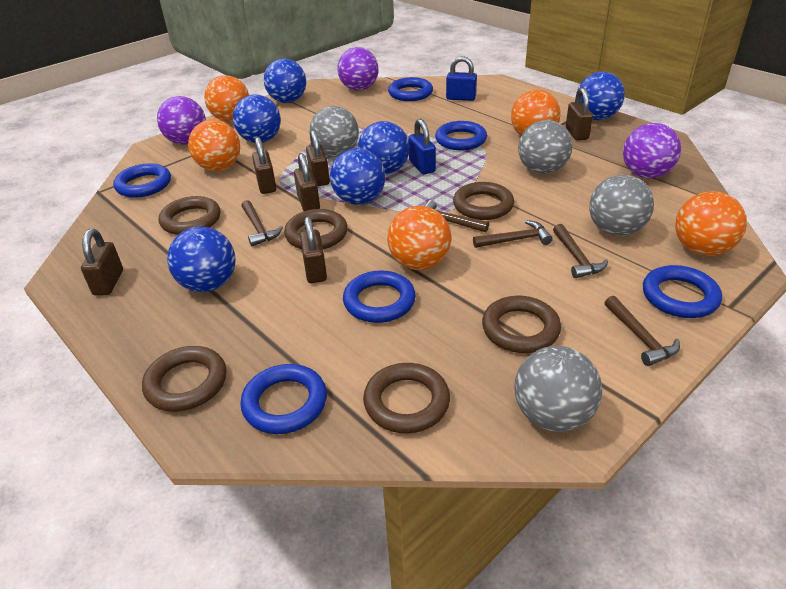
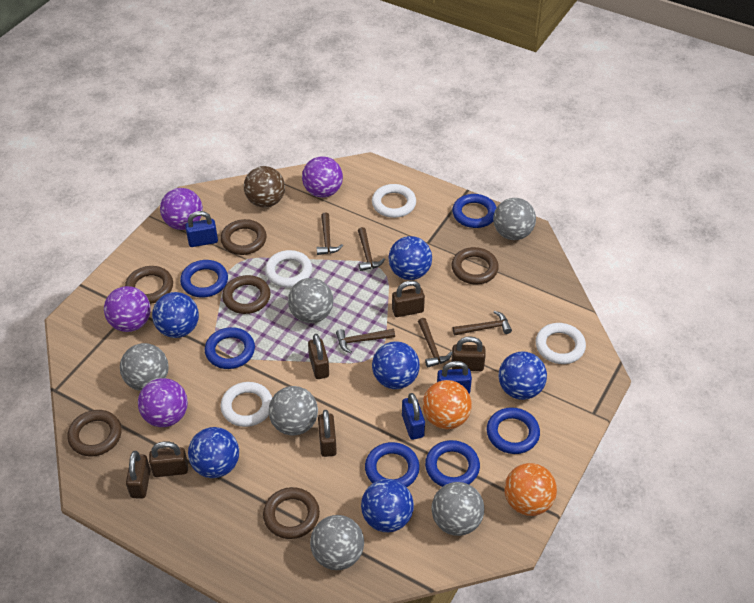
blue padlock: 2 -> 3
brown ball: 0 -> 1
grey ball: 4 -> 6
orange ball: 5 -> 2
purple ball: 3 -> 4
white ring: 0 -> 4

